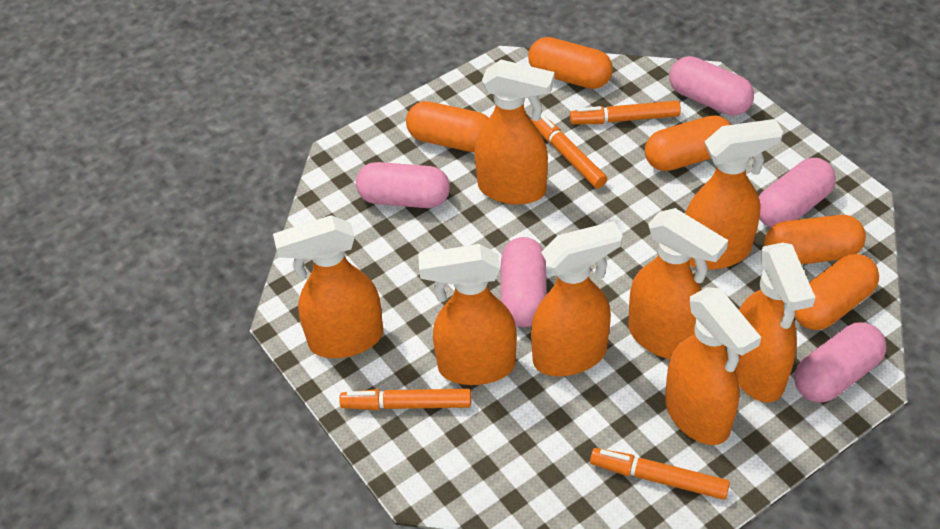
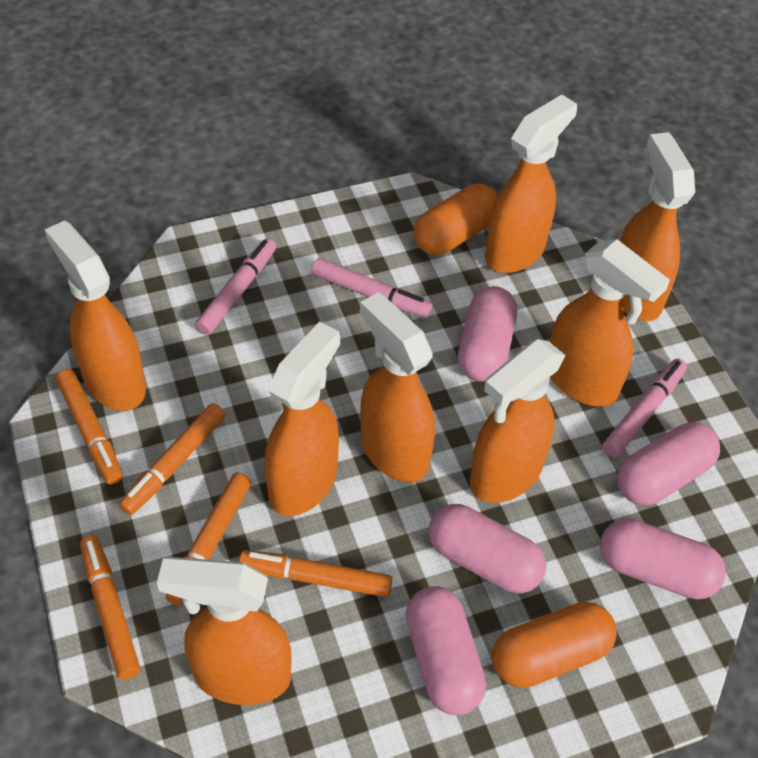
orange capsule: 5 -> 2
orange marker: 4 -> 5
pink marker: 0 -> 3

